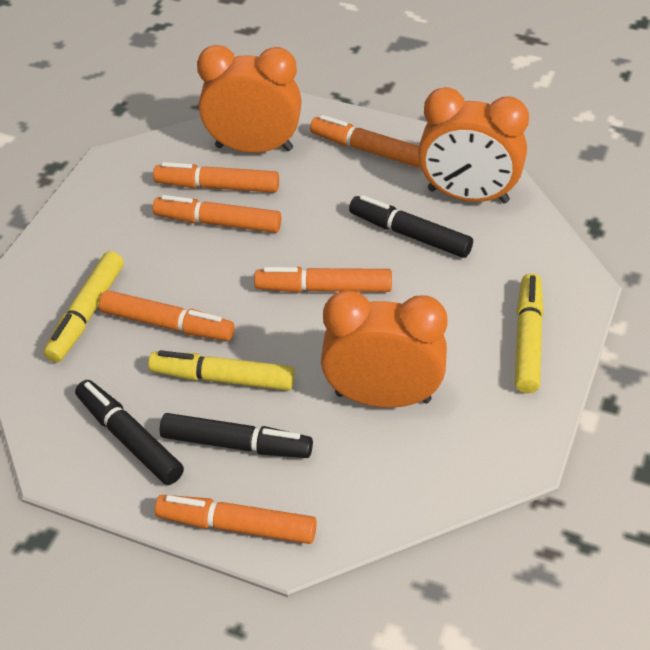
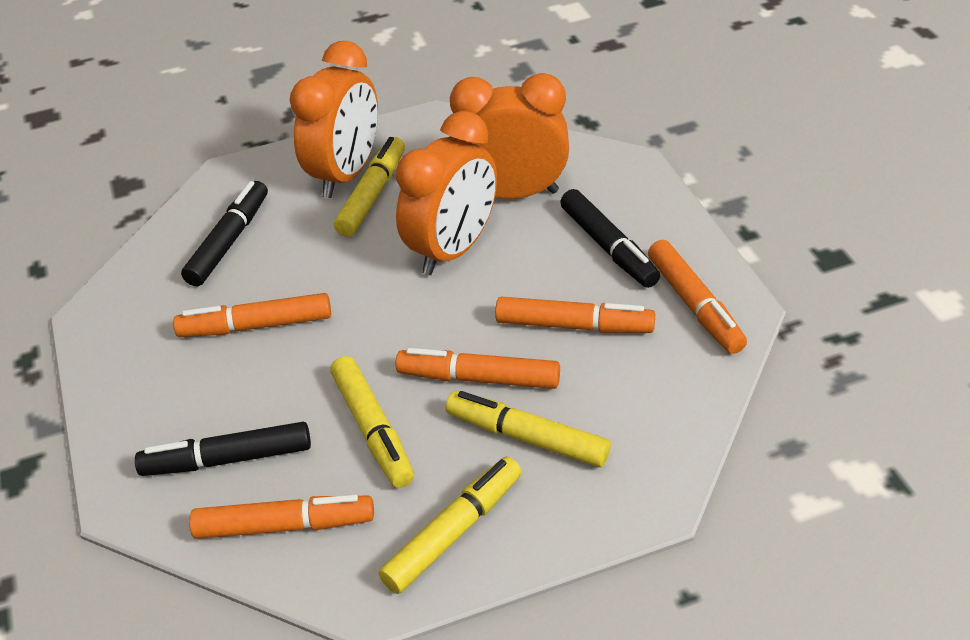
orange marker: 6 -> 5
yellow marker: 3 -> 4

